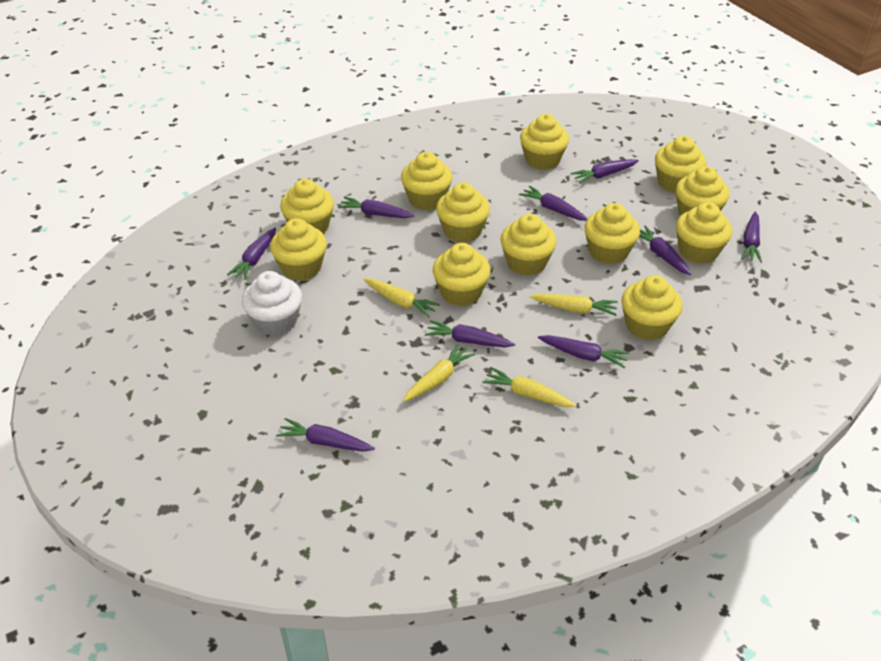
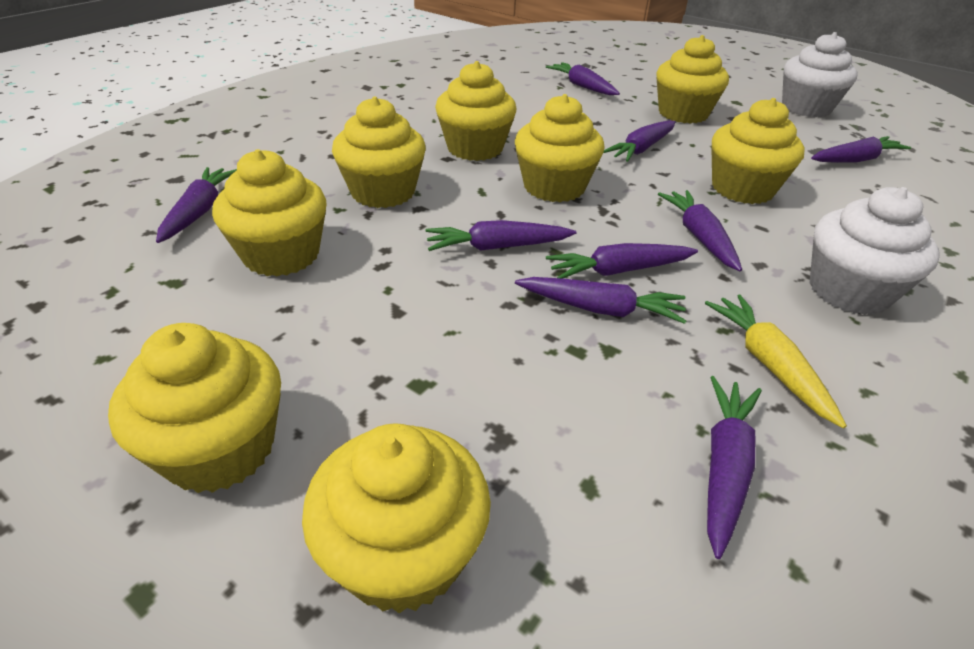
white cupcake: 1 -> 2
yellow carrot: 4 -> 1
yellow cupcake: 12 -> 8

